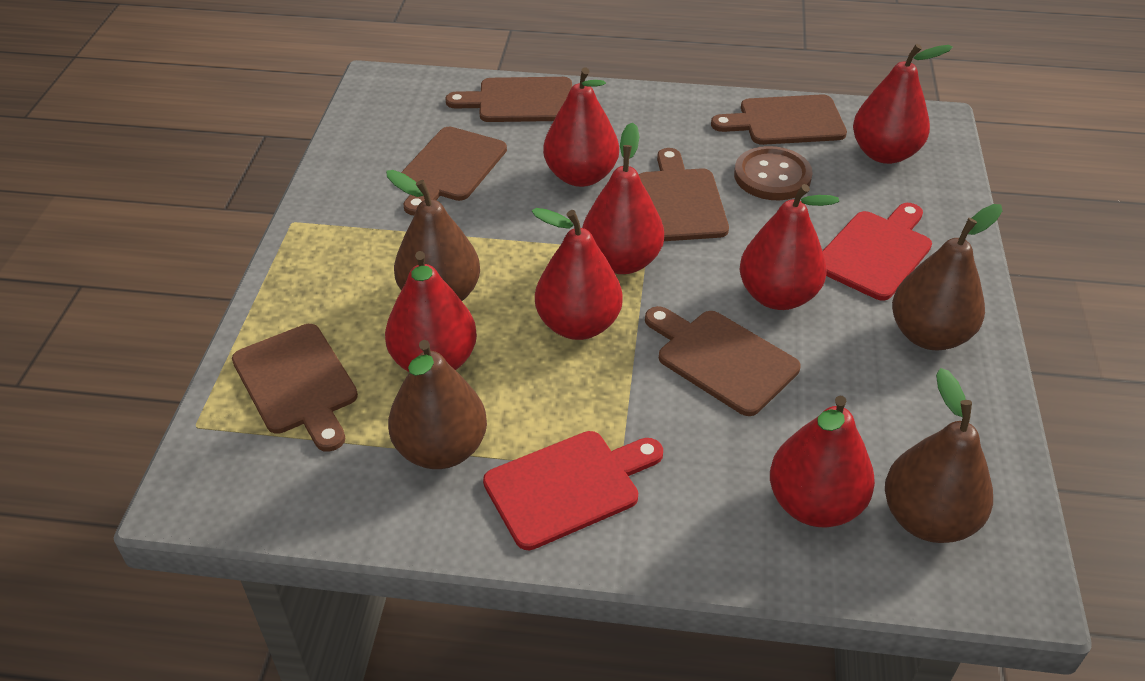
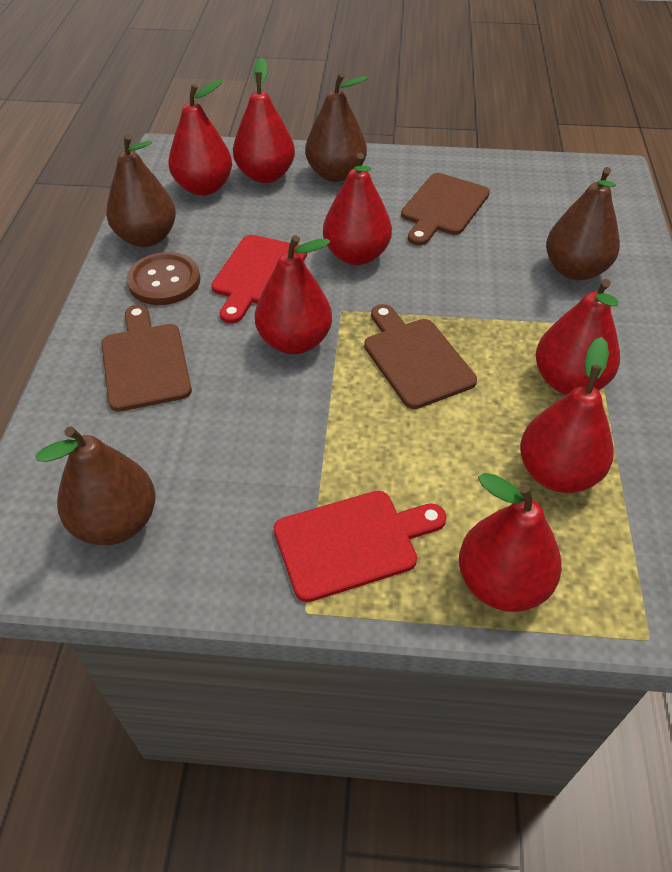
brown cutting board: 6 -> 3

